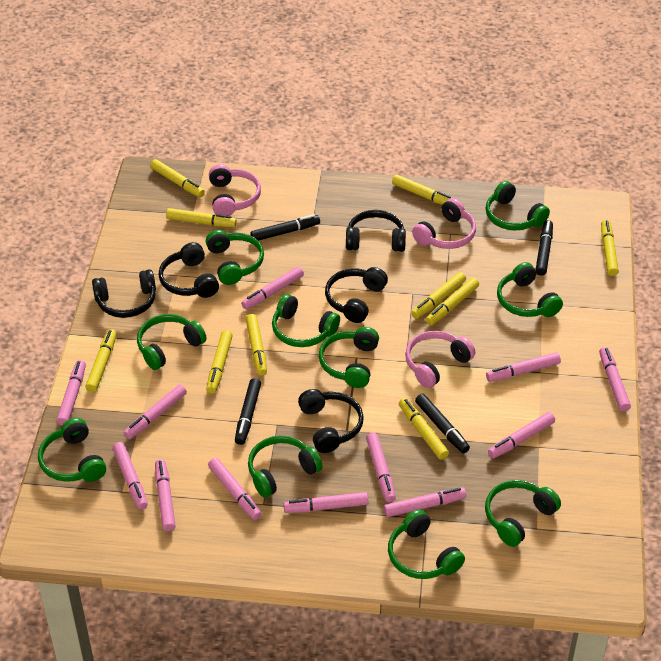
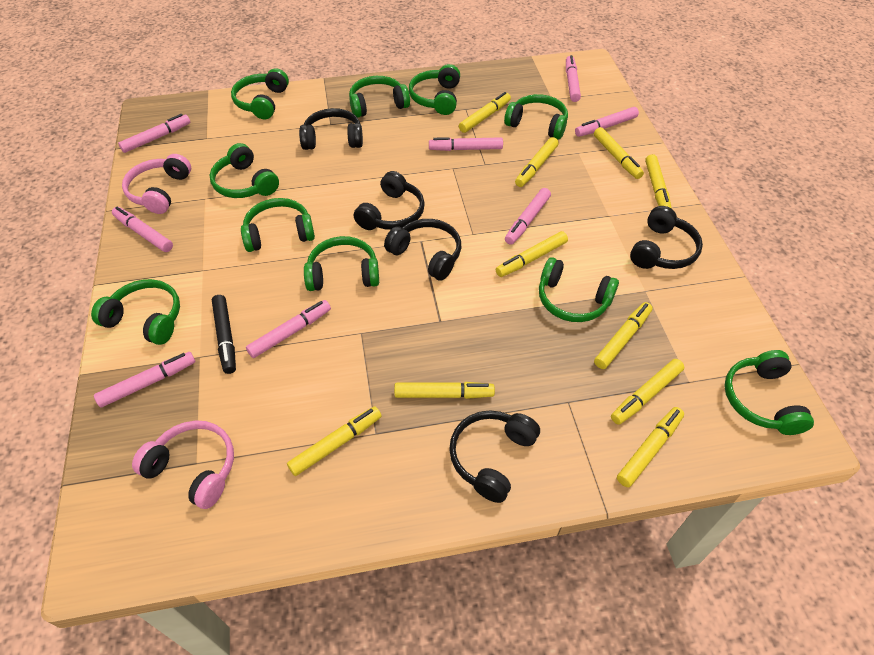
black marker: 4 -> 1
pink headphones: 3 -> 2
pink marker: 12 -> 8

